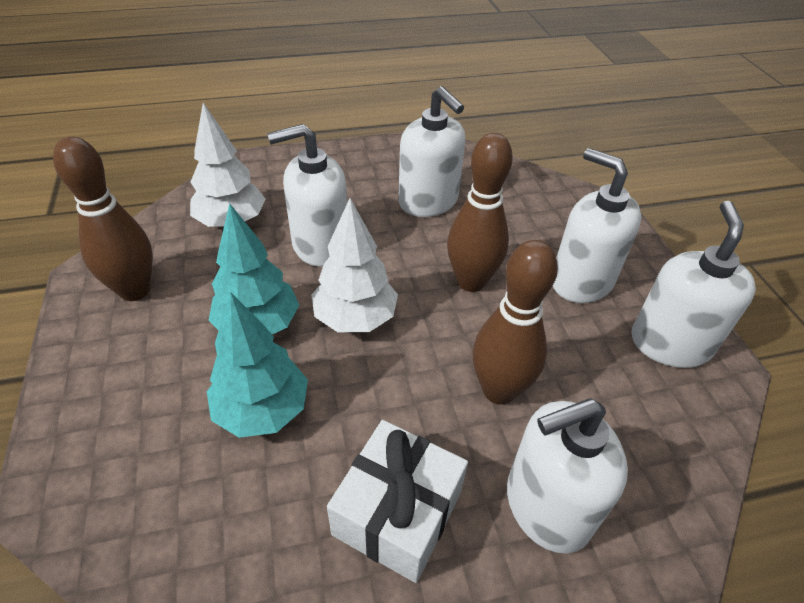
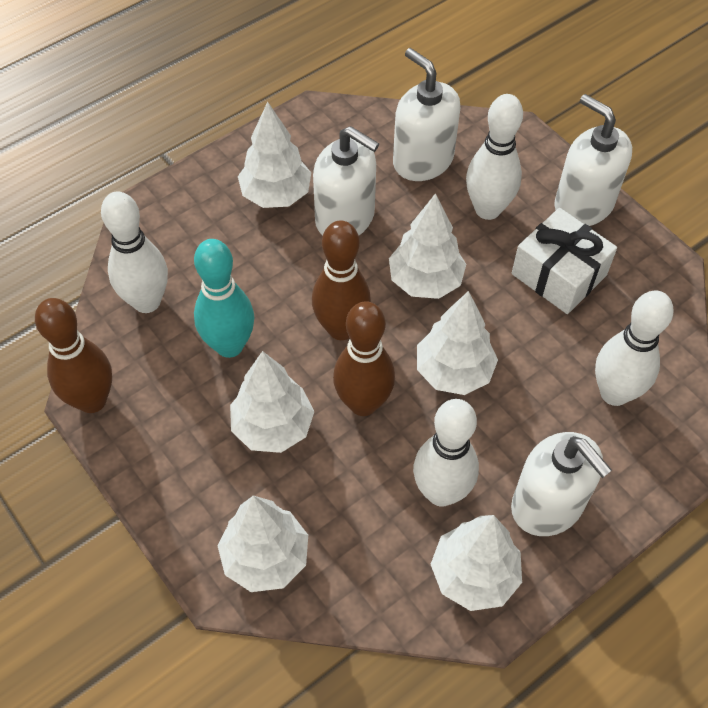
turquoise bowling pin: 0 -> 1
turquoise tree: 2 -> 0
white bowling pin: 0 -> 4
white soap dispenser: 5 -> 4
white tree: 2 -> 6

